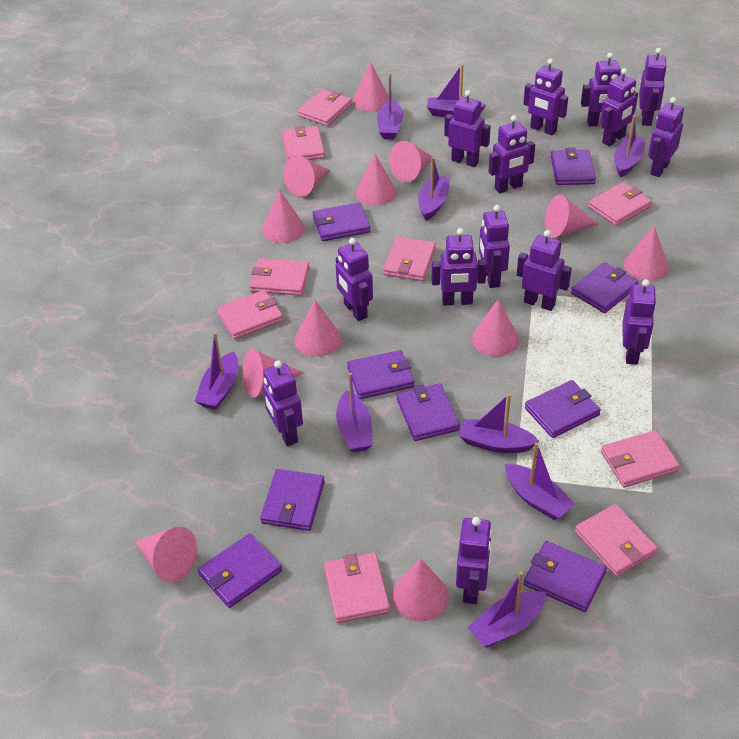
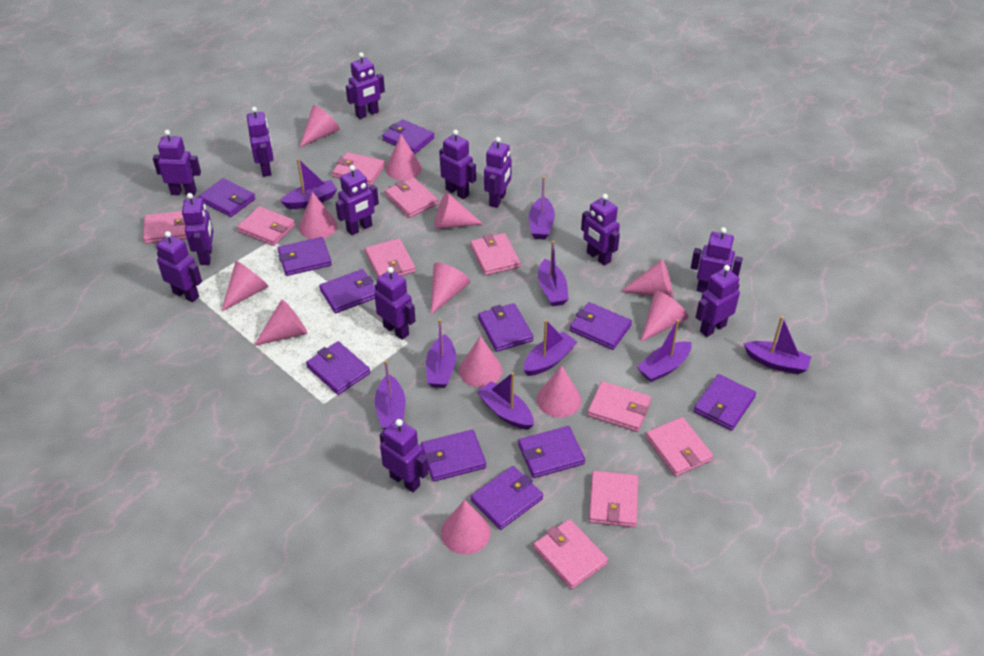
pink wallet: 9 -> 10
purple robot: 14 -> 13
purple wallet: 9 -> 11

